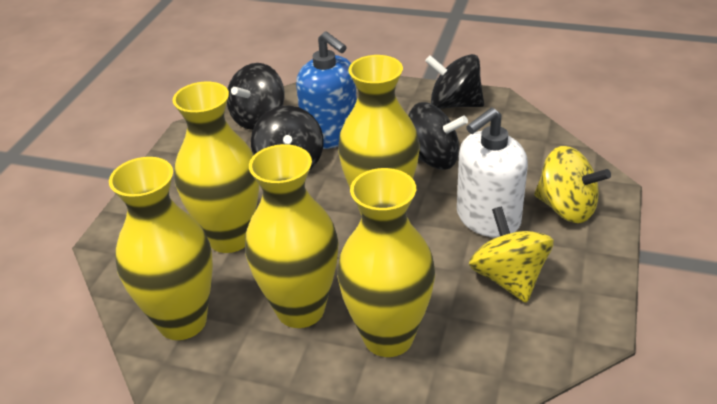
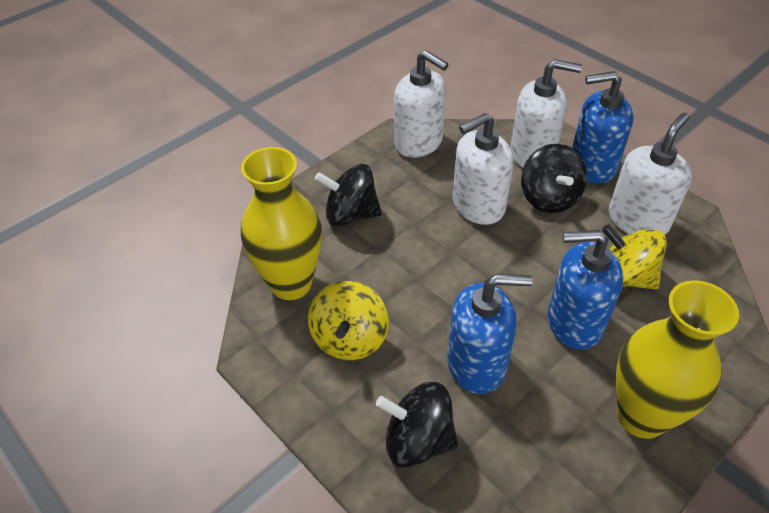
black spinning top: 4 -> 3
blue soap dispenser: 1 -> 3
white soap dispenser: 1 -> 4
yellow vase: 5 -> 2

